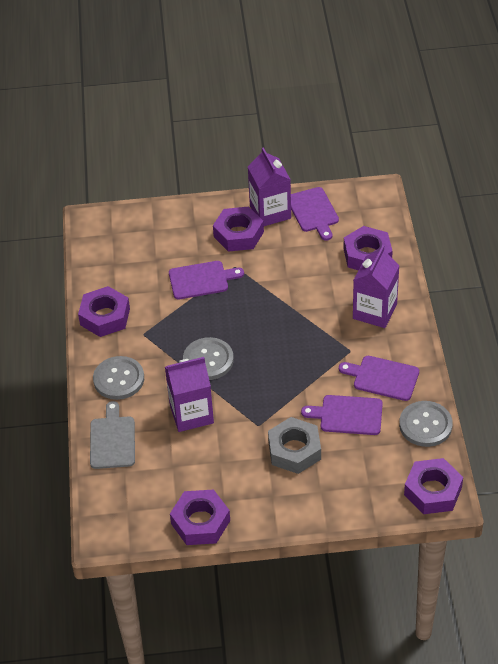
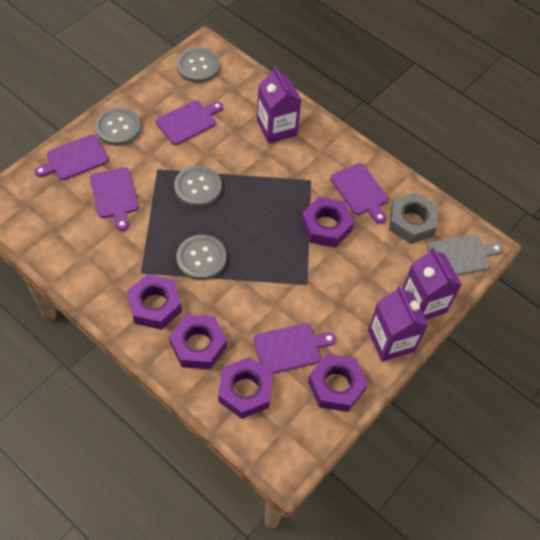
grey button: 3 -> 4
purple cutting board: 4 -> 5

